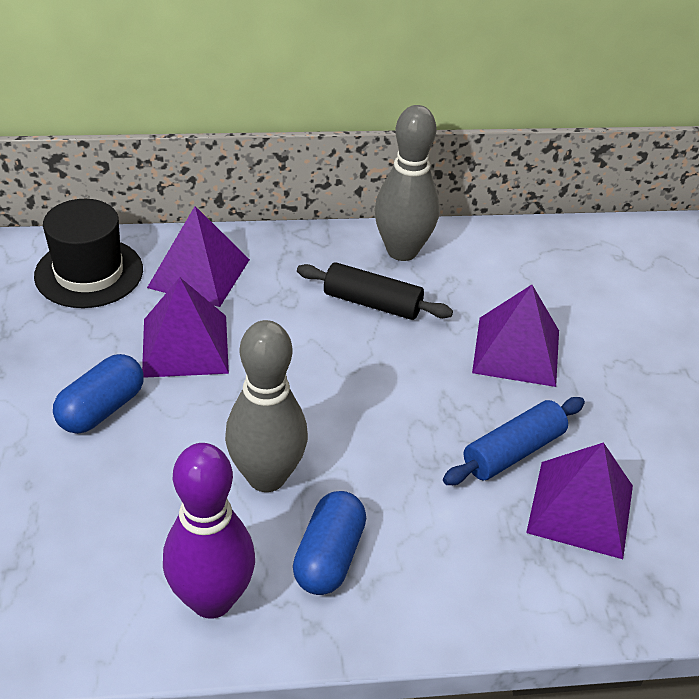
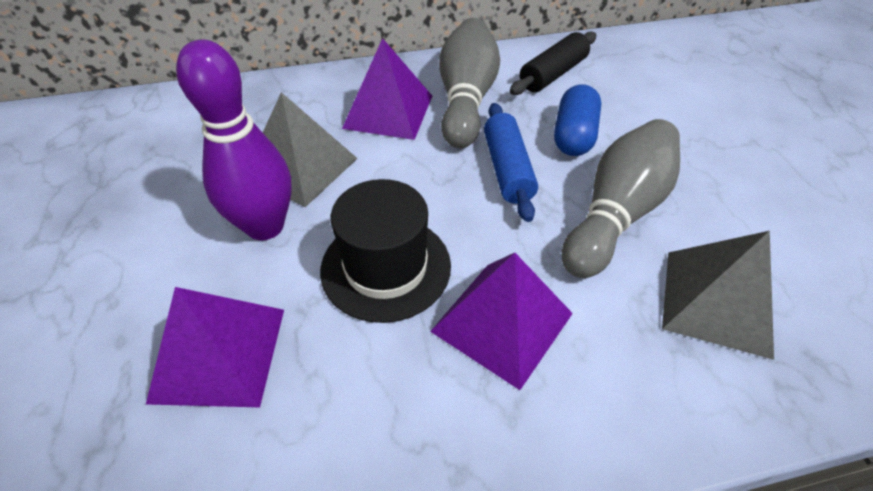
blue capsule: 2 -> 1
grey pyramid: 0 -> 2
purple pyramid: 4 -> 3

